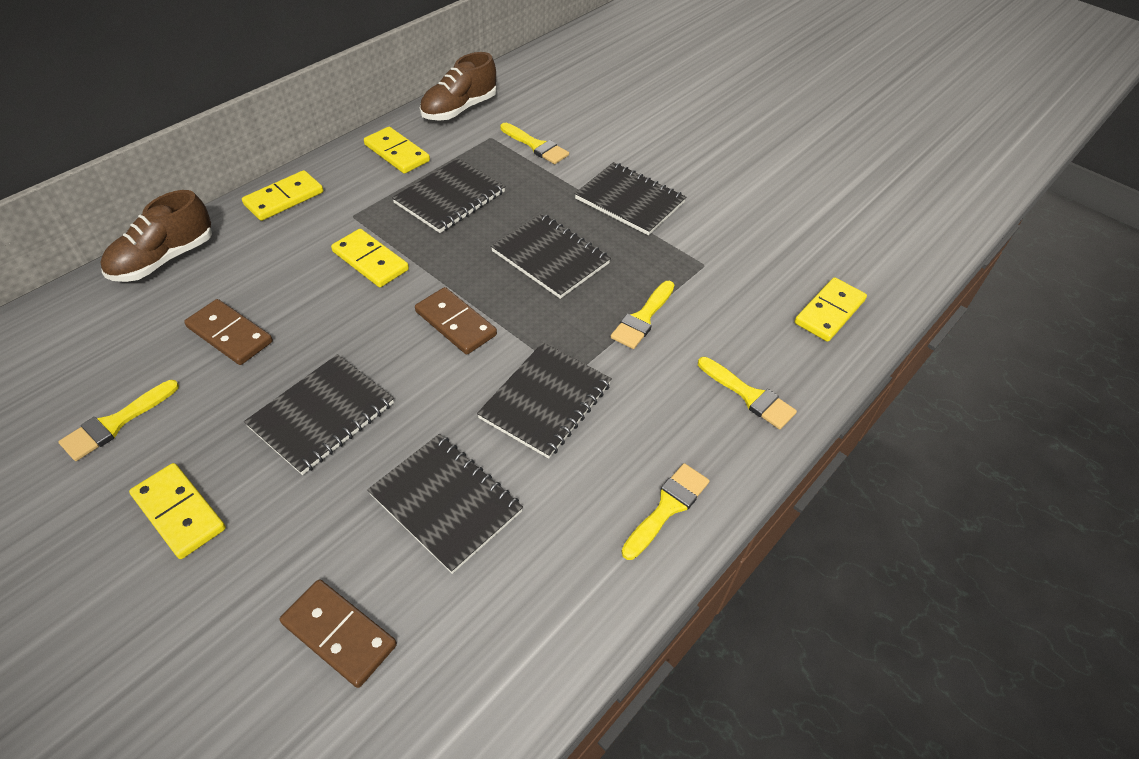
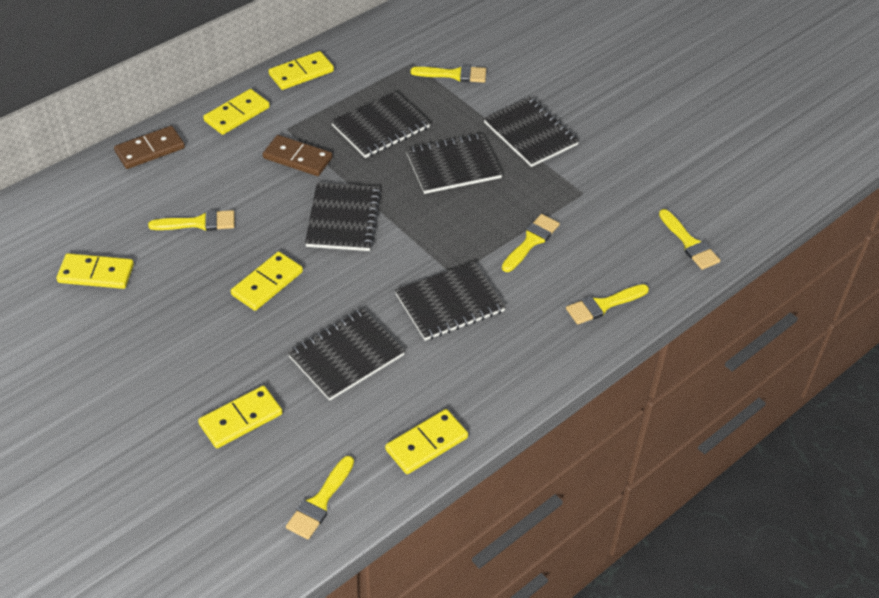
brown domino: 3 -> 2
brown shoe: 2 -> 0
yellow brush: 5 -> 6
yellow domino: 5 -> 6

